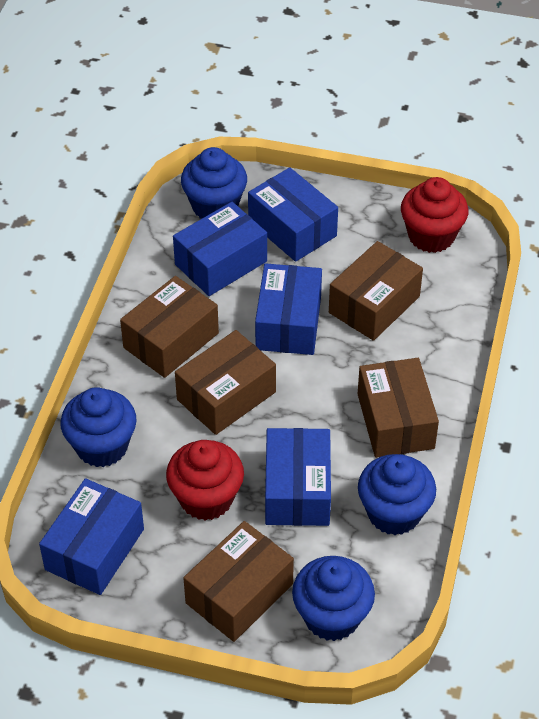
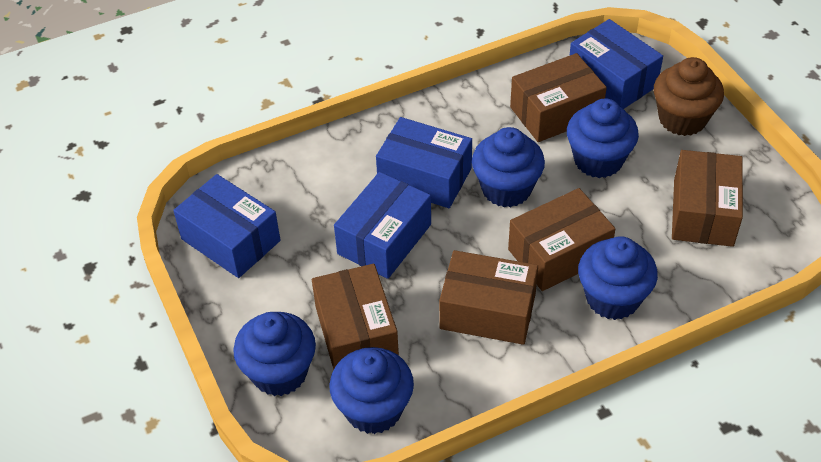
blue box: 5 -> 4
blue cupcake: 4 -> 5
brown cupcake: 0 -> 1
red cupcake: 2 -> 0

